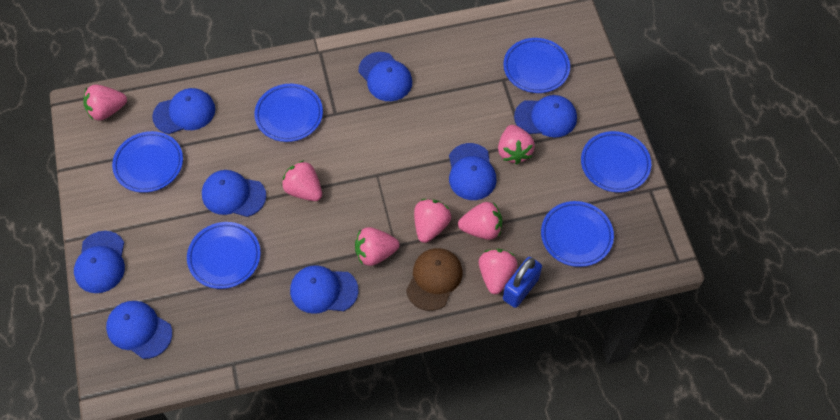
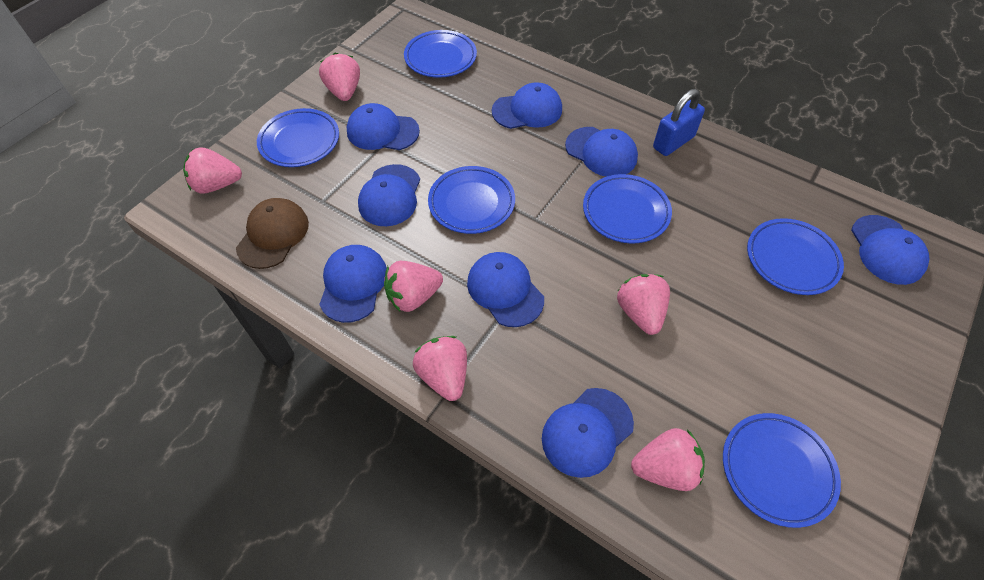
pink strawberry: 7 -> 6

